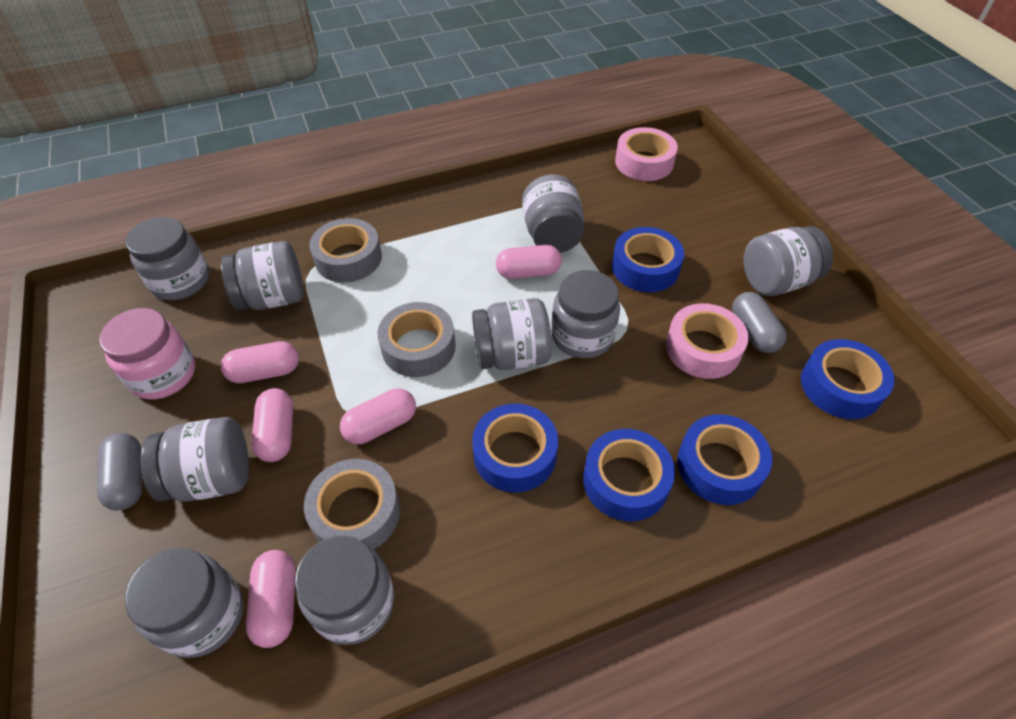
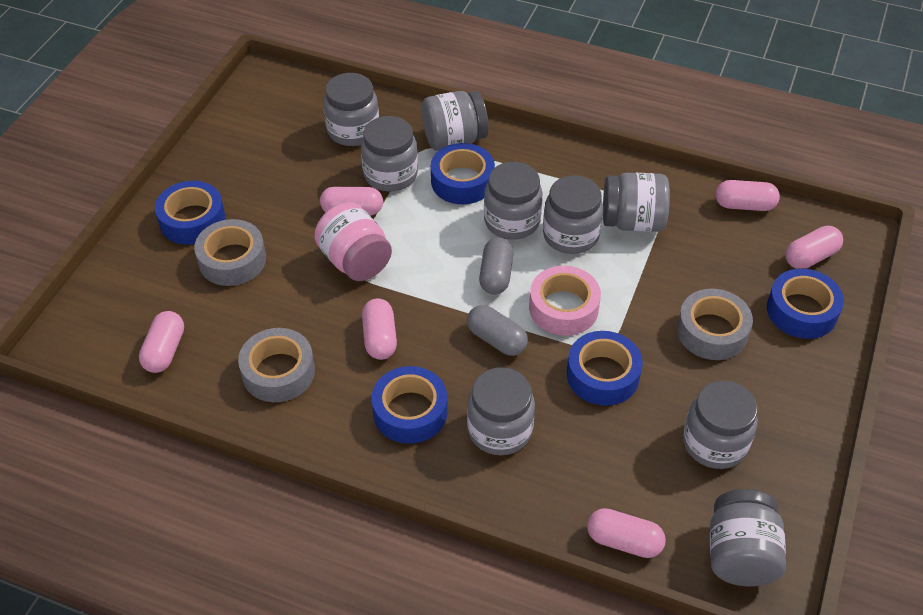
pink capsule: 5 -> 6
pink tape: 2 -> 1

